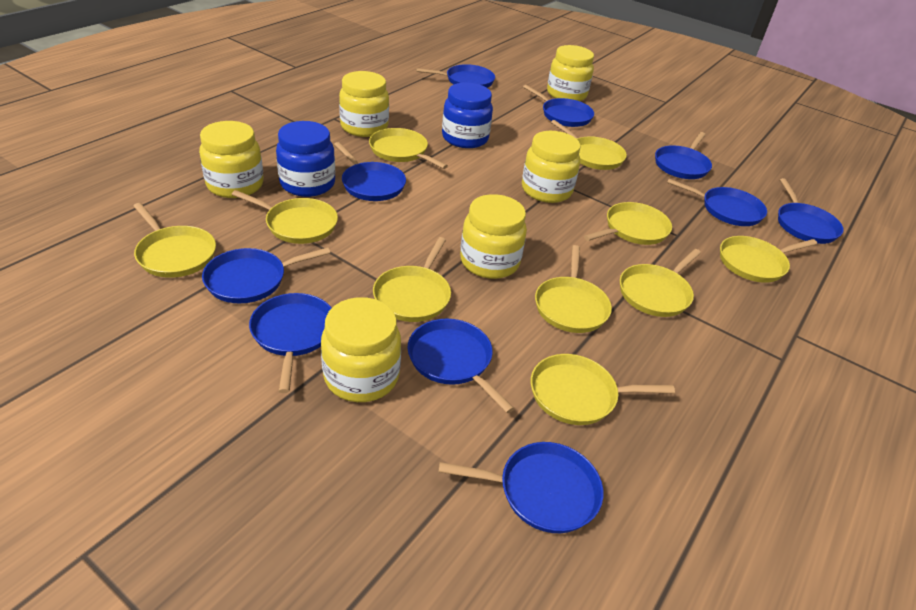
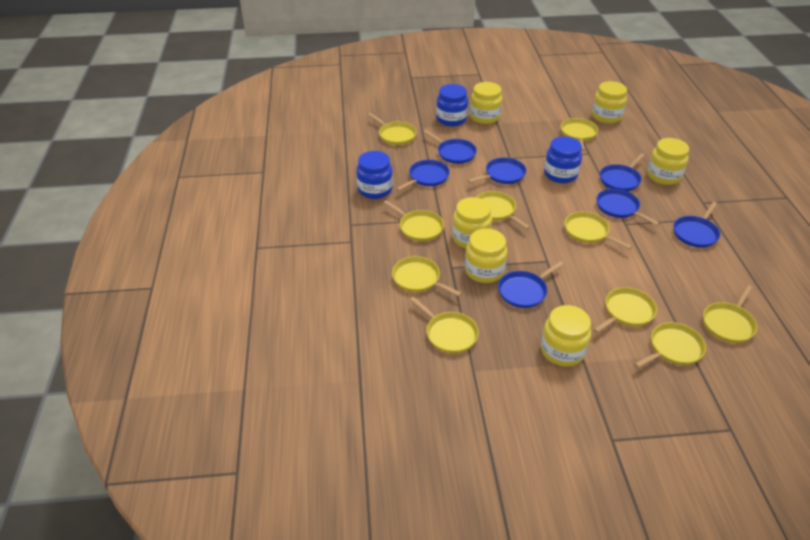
blue jar: 2 -> 3
blue pan: 10 -> 7

